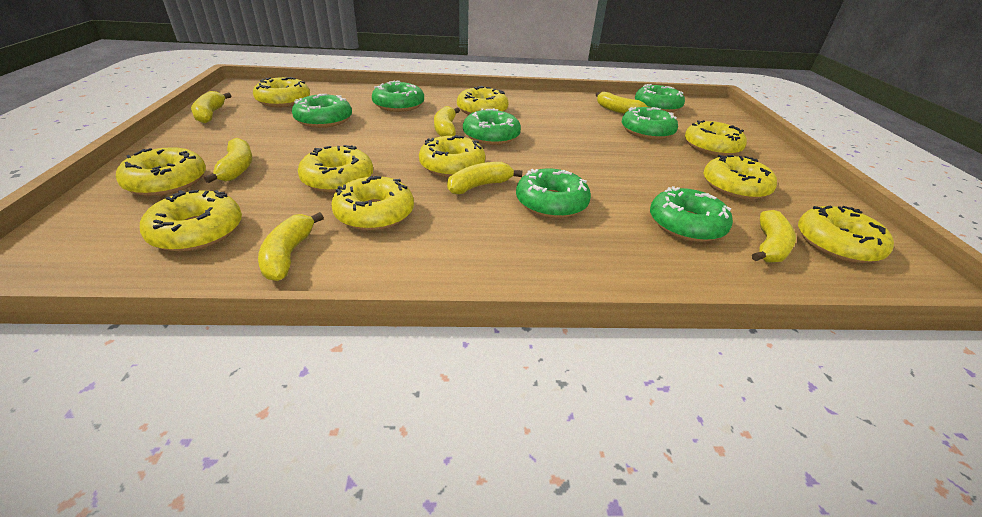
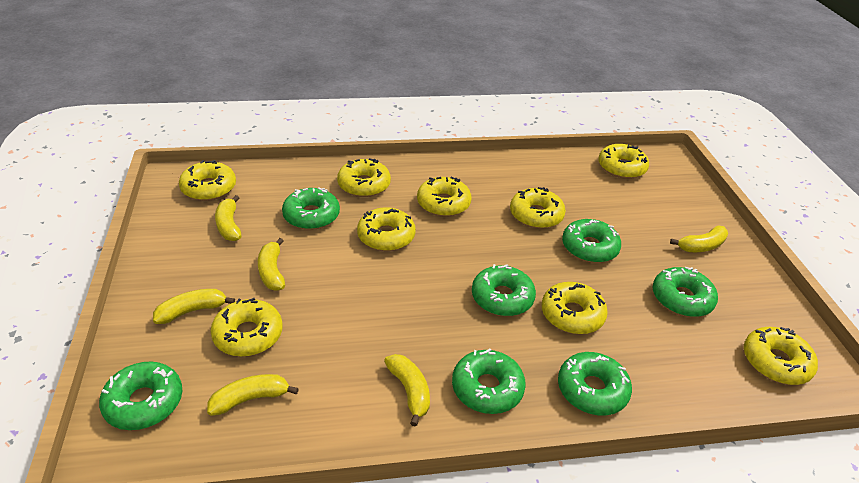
yellow banana: 7 -> 6
yellow donut: 10 -> 9

